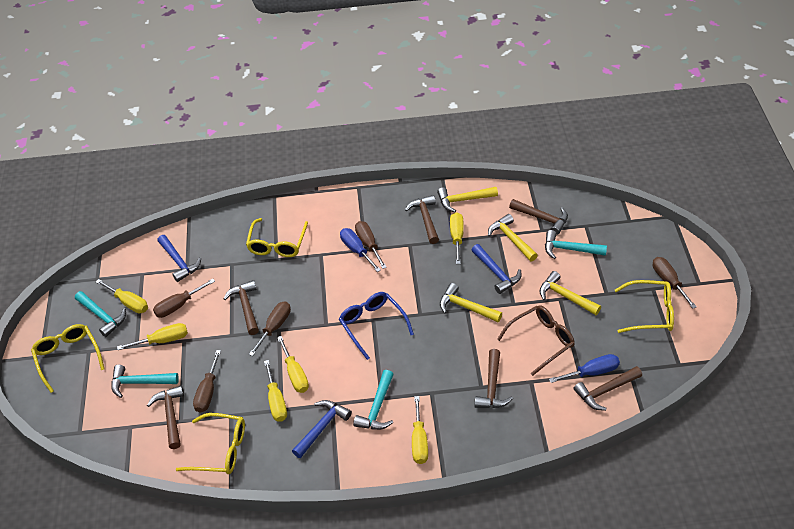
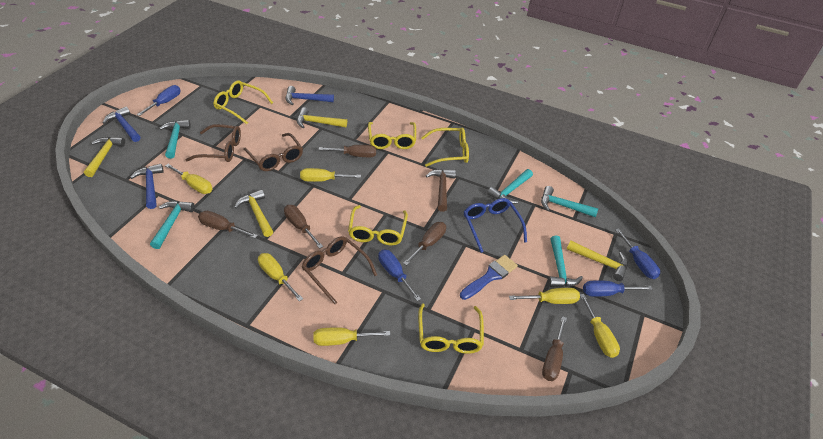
blue brush: 0 -> 1
blue screwdriver: 2 -> 4
brown glasses: 1 -> 3
brown hammer: 6 -> 1
turquoise hammer: 4 -> 5
yellow glasses: 4 -> 5

